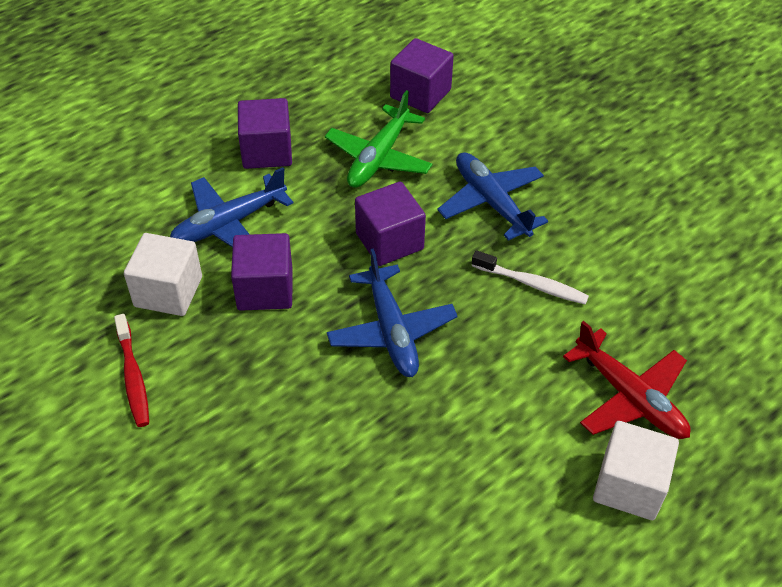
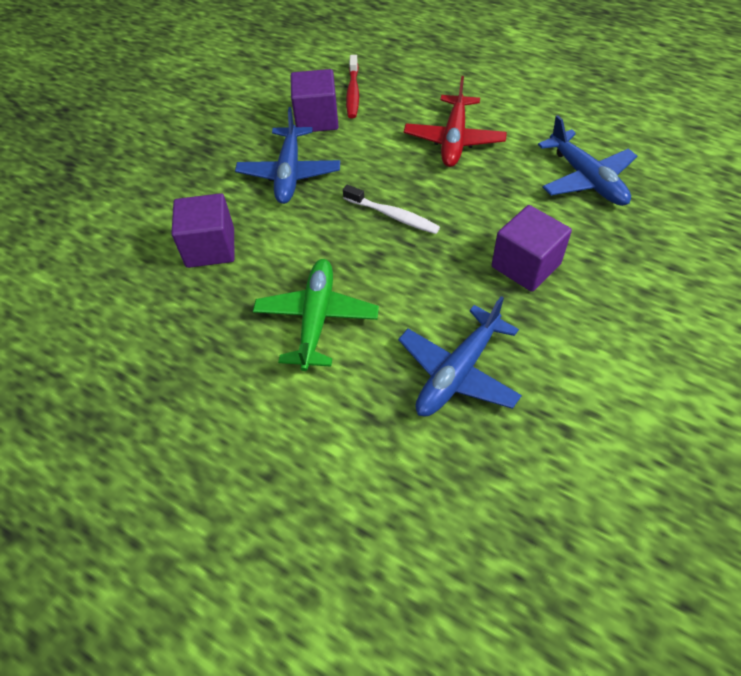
purple cube: 4 -> 3
white cube: 2 -> 0

